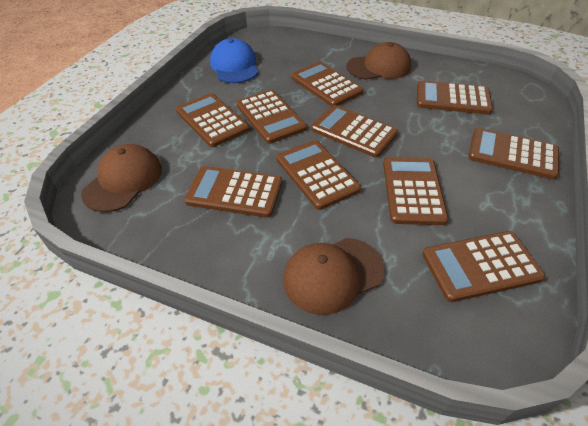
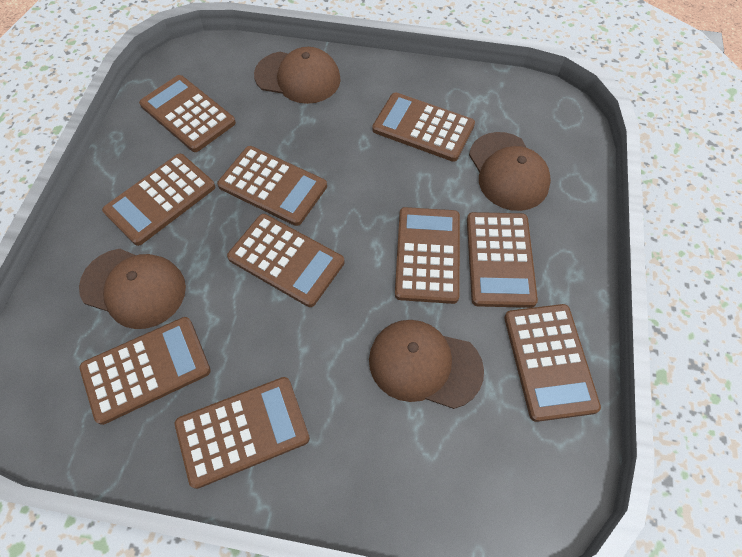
blue cap: 1 -> 0
brown cap: 3 -> 4

